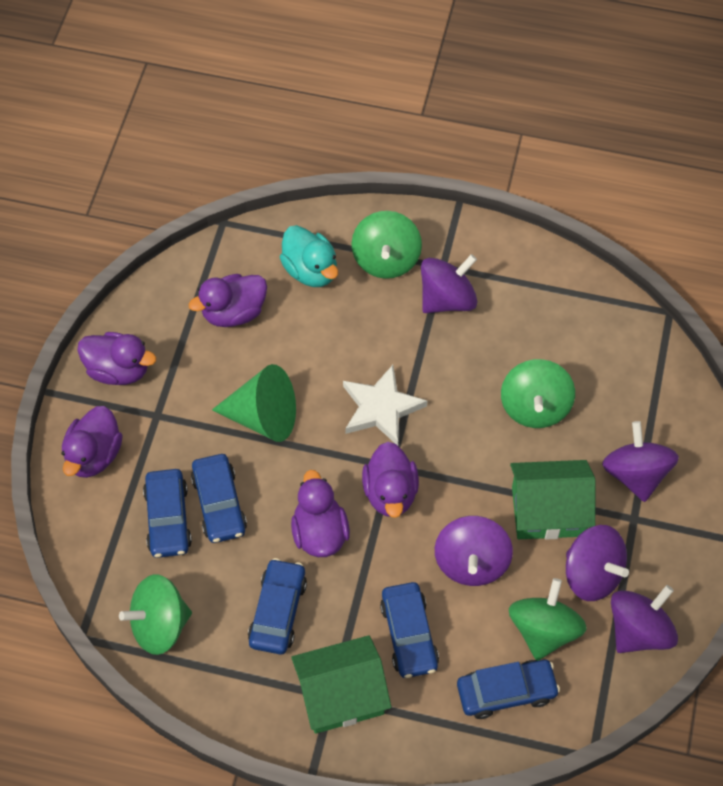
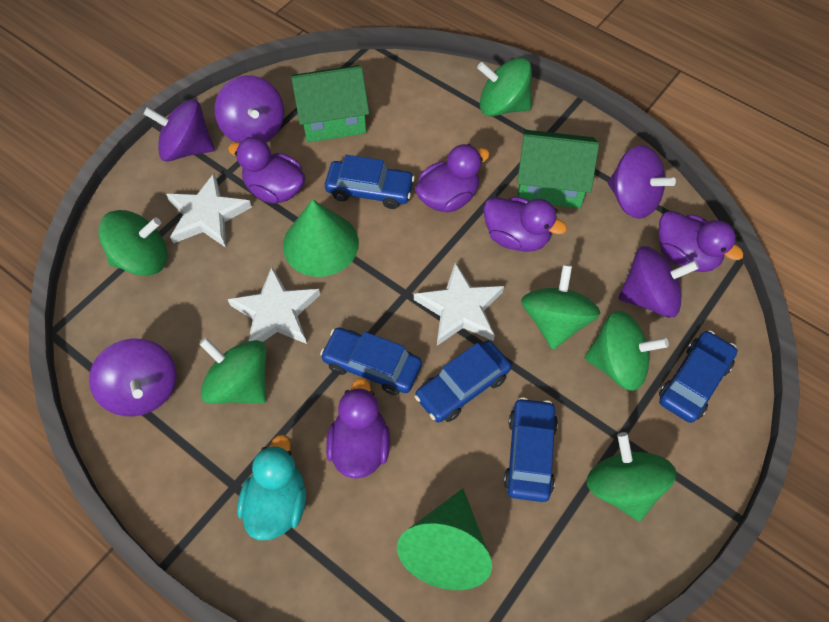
green cone: 1 -> 2
green spinning top: 4 -> 6
white star: 1 -> 3

